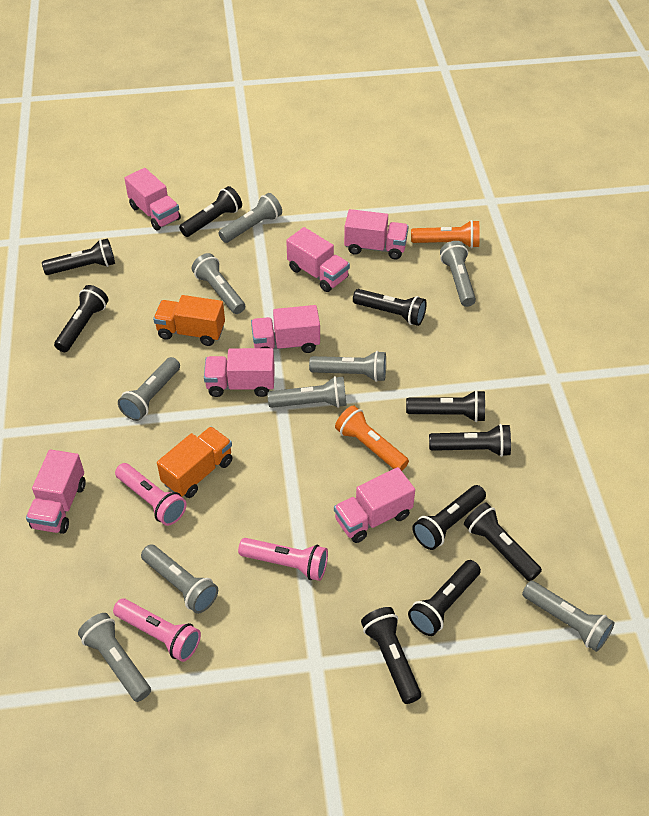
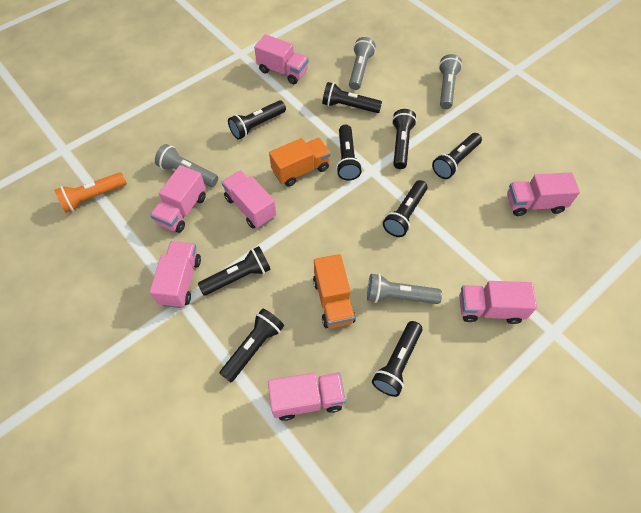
black flashlight: 10 -> 9
grey flashlight: 9 -> 4
orange flashlight: 2 -> 1
pink flashlight: 3 -> 0

